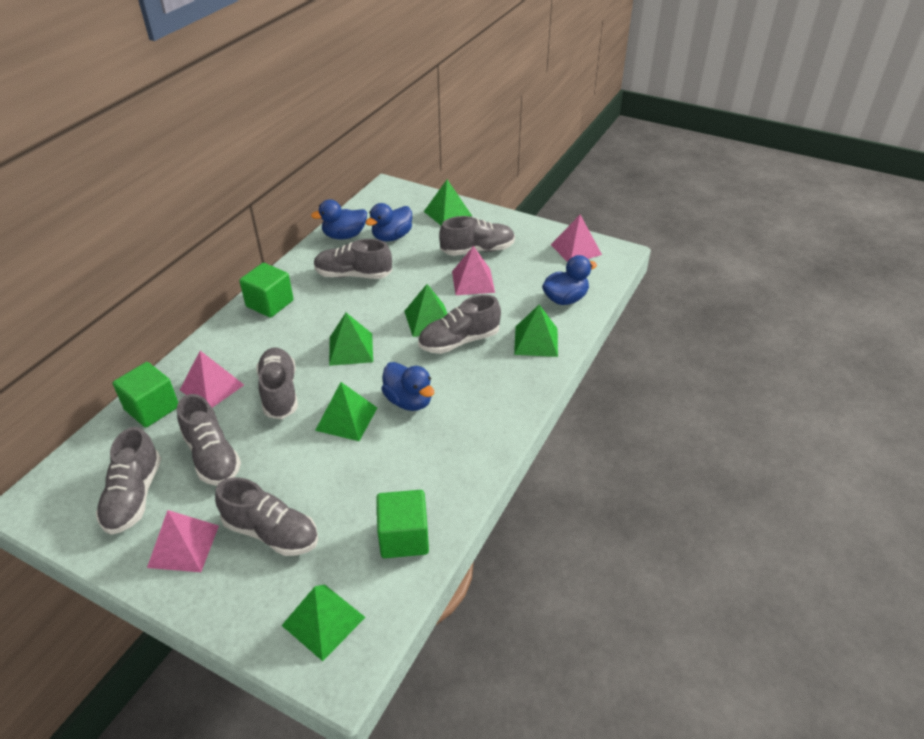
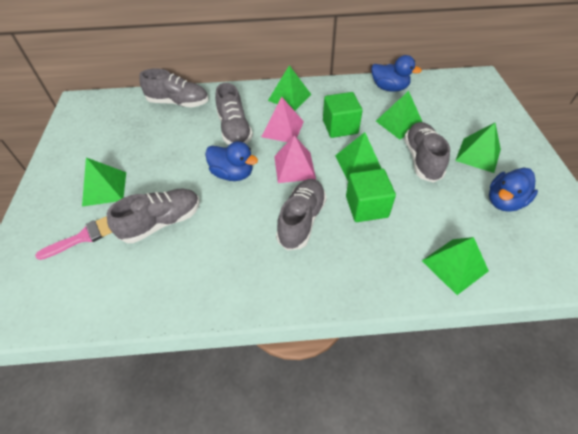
blue duck: 4 -> 3
green cube: 3 -> 2
grey shoe: 7 -> 5
pink brush: 0 -> 1
pink pyramid: 4 -> 2

